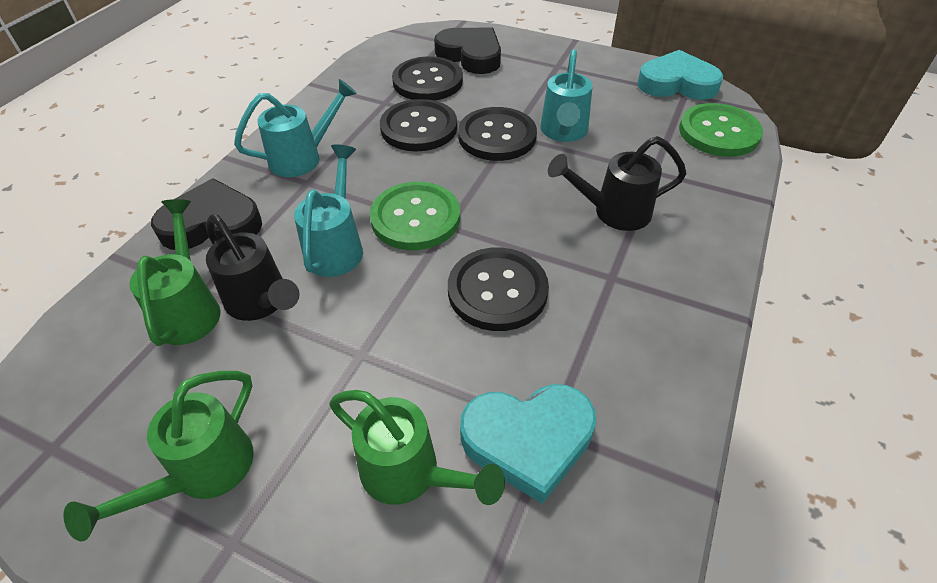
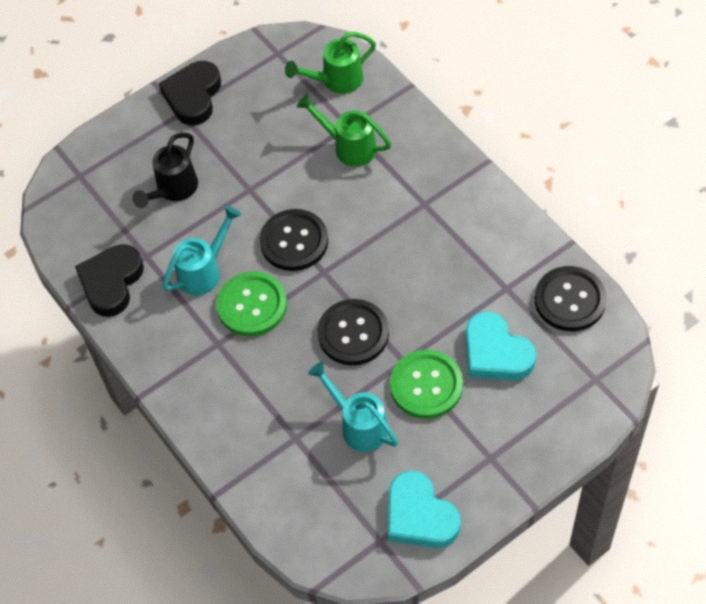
black button: 4 -> 3
black watering can: 2 -> 1
green watering can: 3 -> 2
turquoise watering can: 3 -> 2

